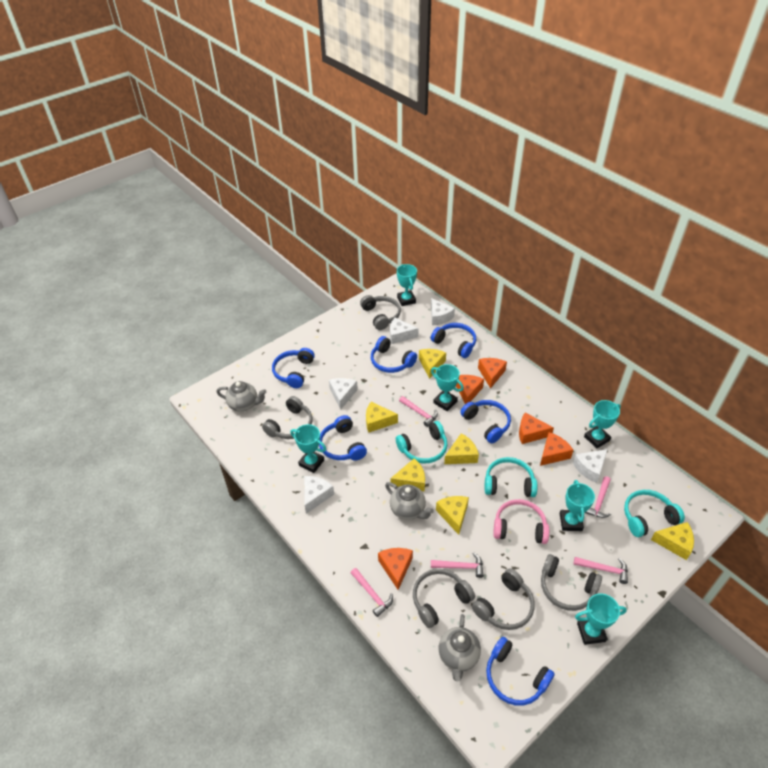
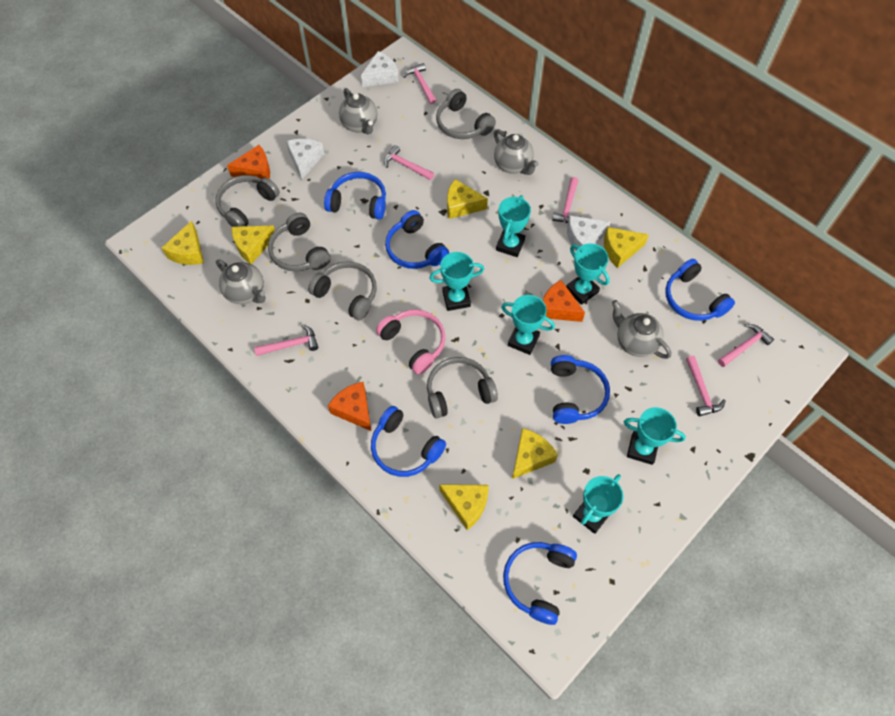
grey teapot: 3 -> 4
orange cheese: 5 -> 3
pink hammer: 5 -> 6
turquoise headphones: 3 -> 0
white cheese: 5 -> 3

